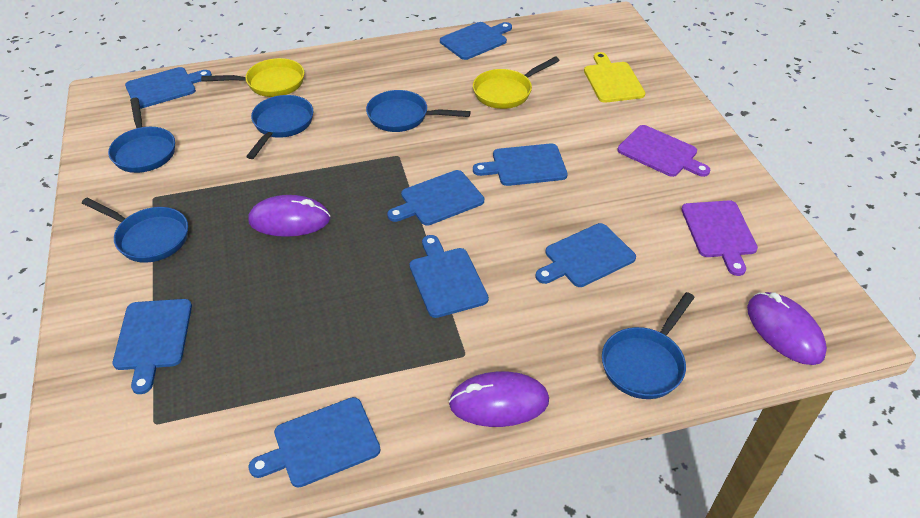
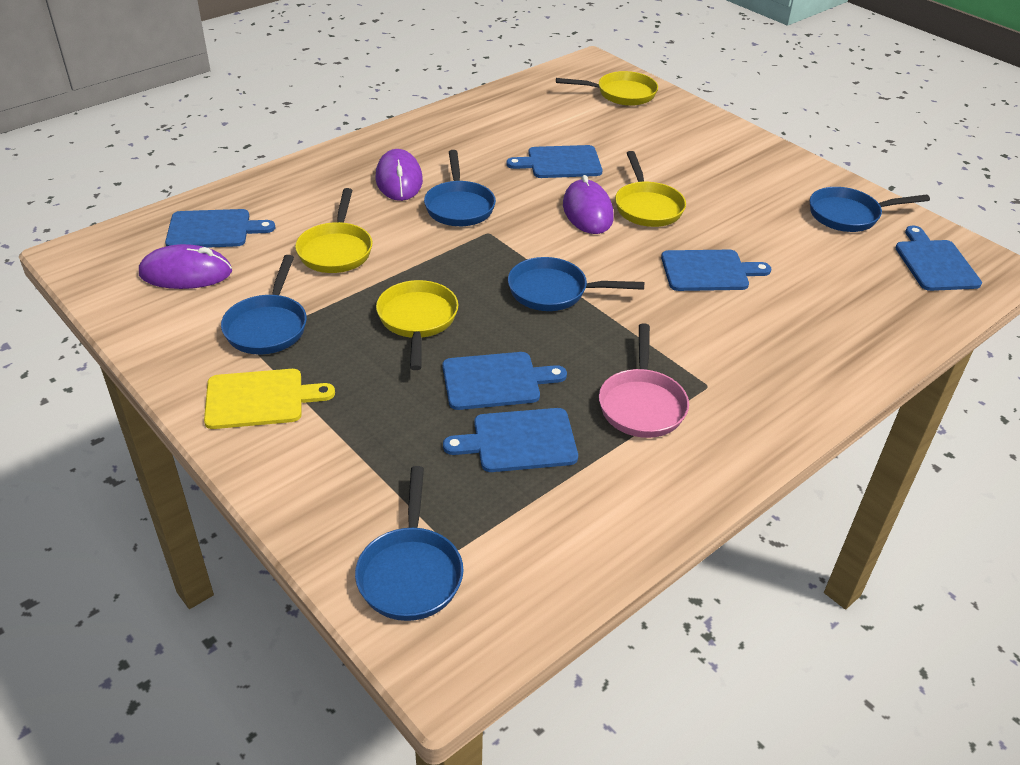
blue cutting board: 8 -> 6
pink pan: 0 -> 1
purple cutting board: 2 -> 0
yellow pan: 2 -> 4

